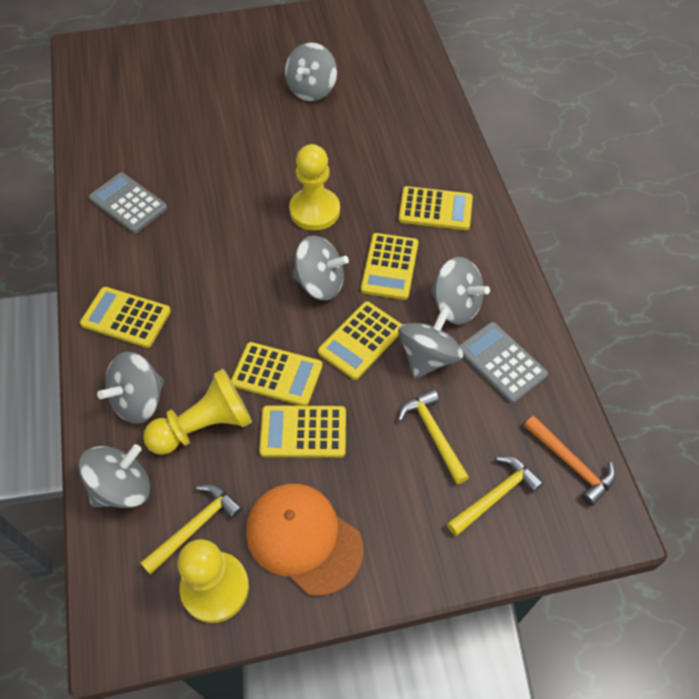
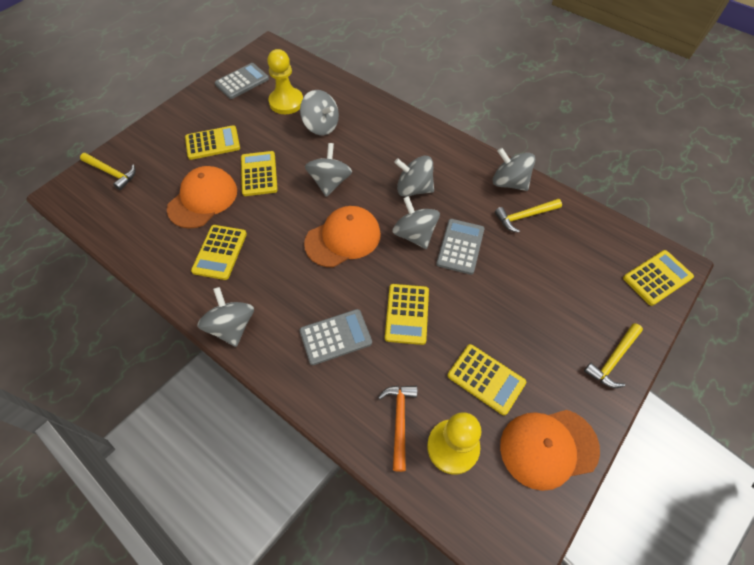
grey calculator: 2 -> 3
orange cap: 1 -> 3
yellow pawn: 3 -> 2

